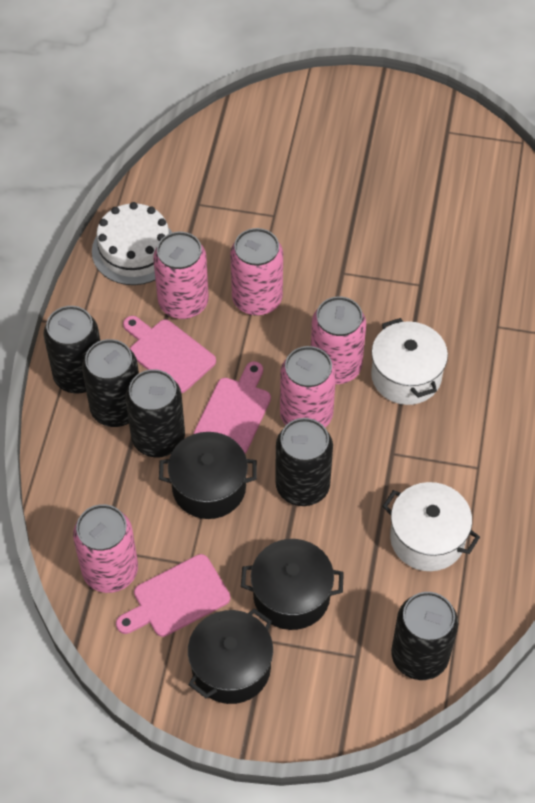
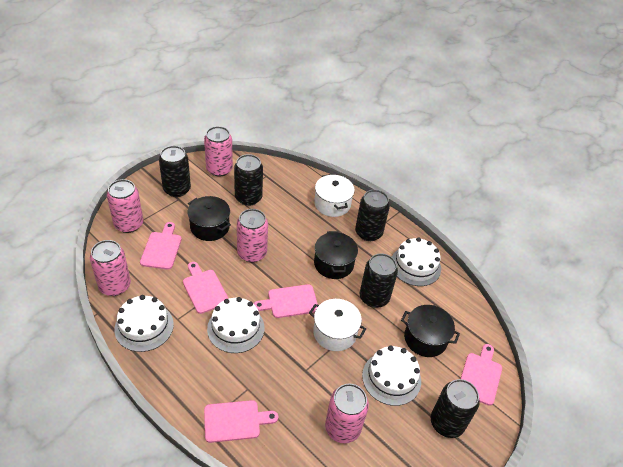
pink cutting board: 3 -> 5
white cake: 1 -> 4

